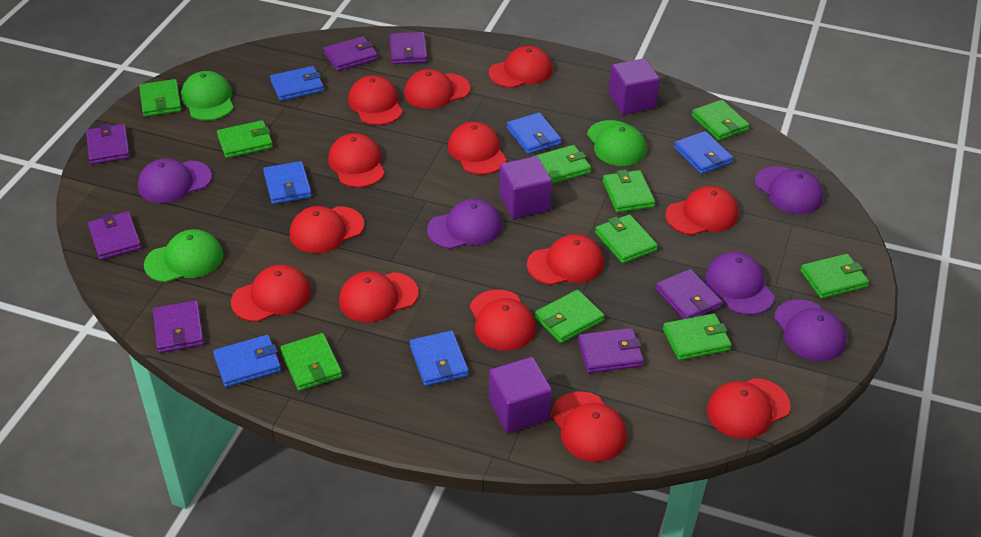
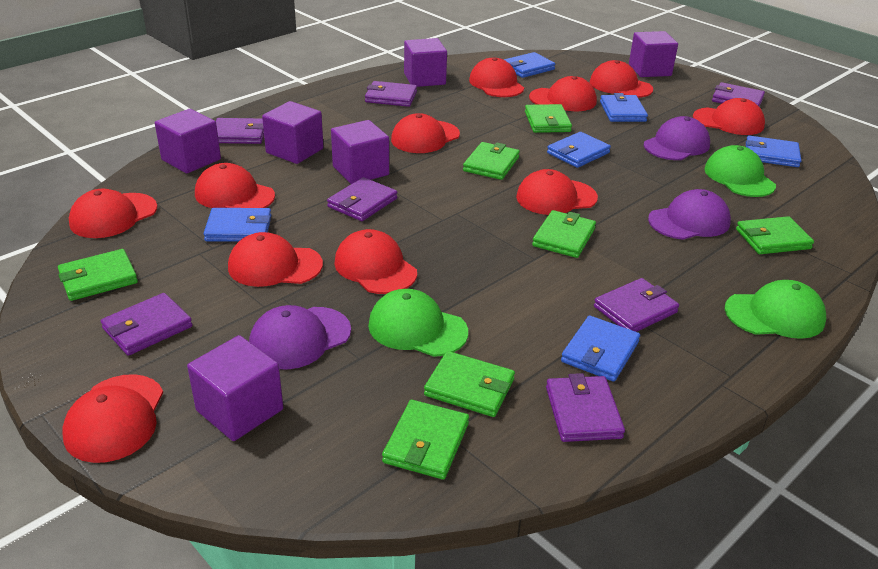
green wallet: 10 -> 7
purple cap: 5 -> 3
purple cube: 3 -> 6
red cap: 13 -> 11

